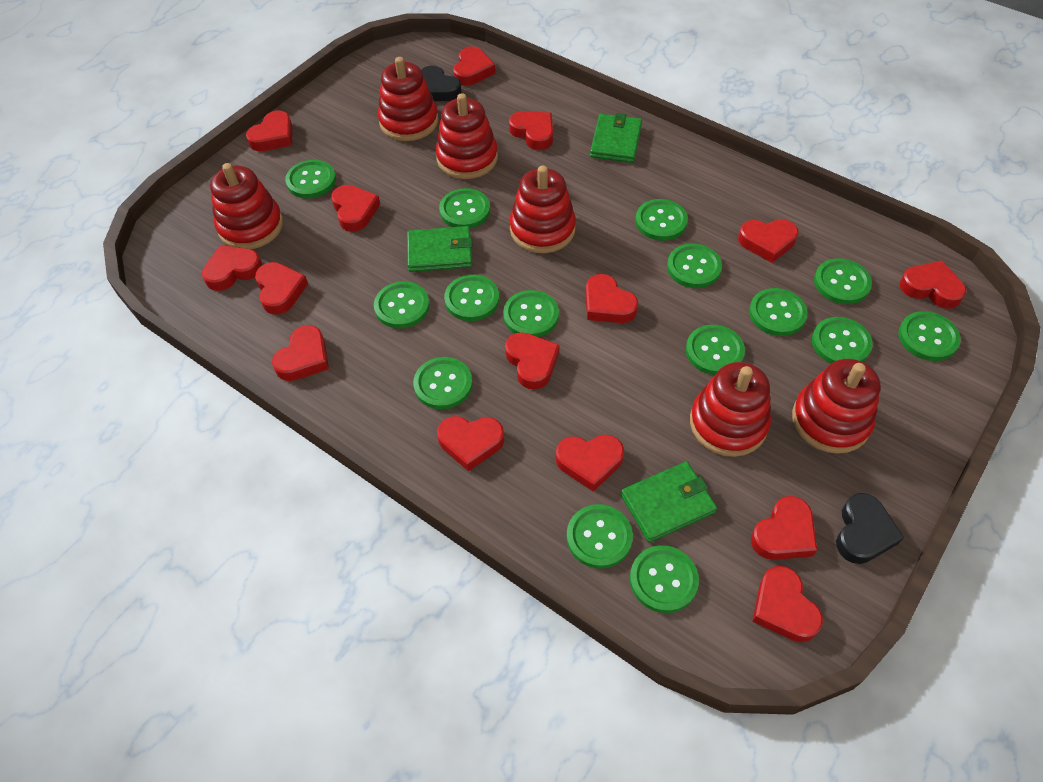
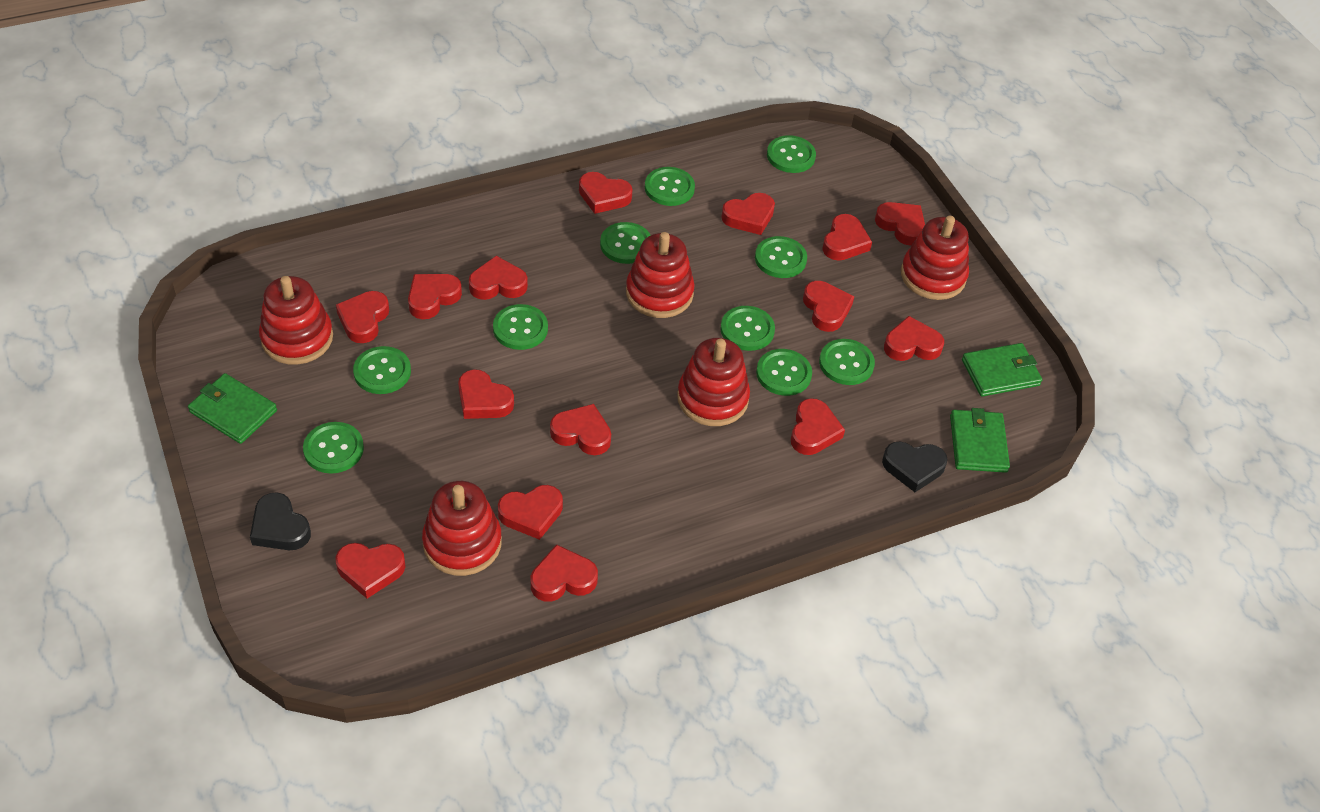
green button: 15 -> 10
red stacking toy: 6 -> 5

